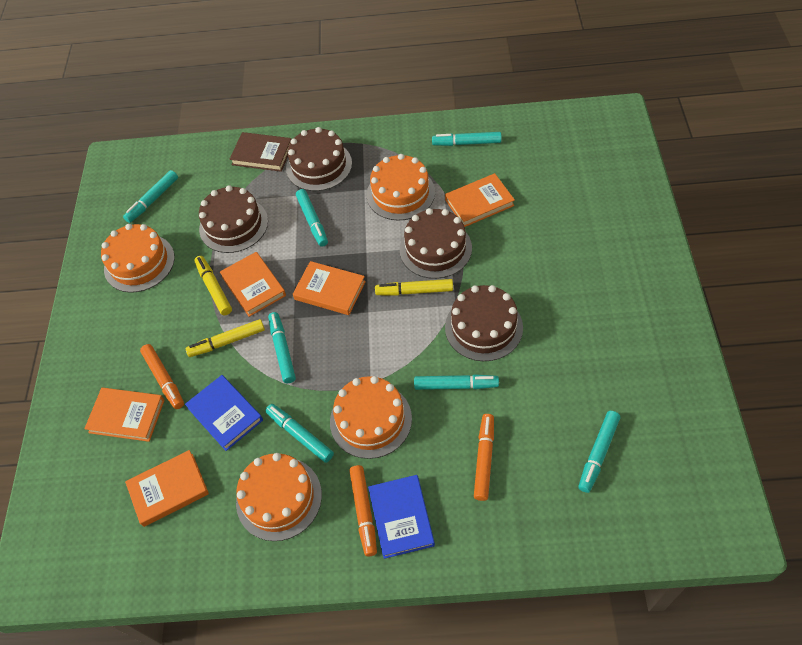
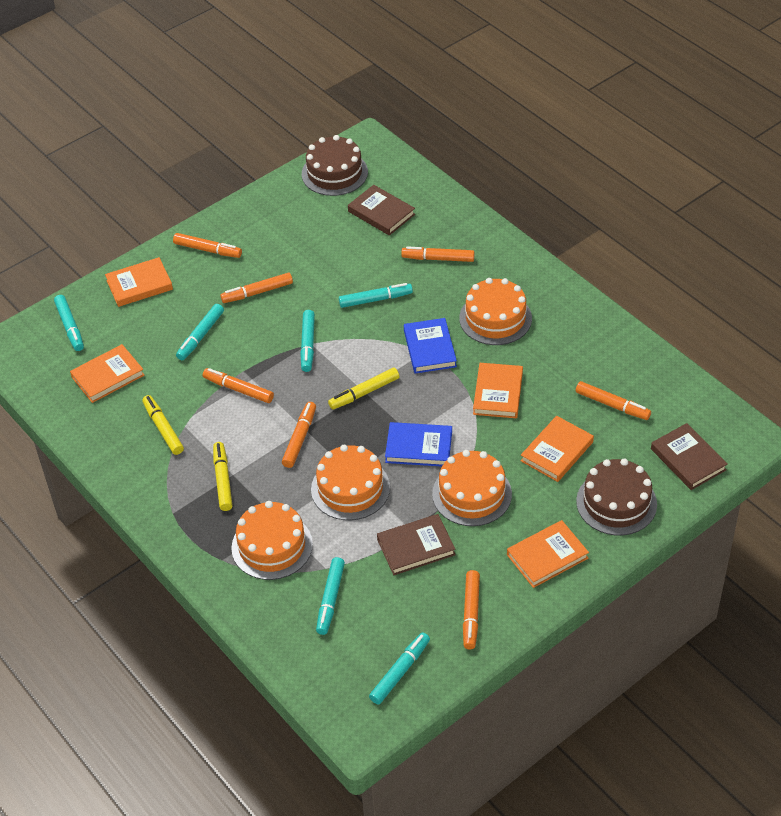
brown book: 1 -> 3
brown cake: 4 -> 2
orange marker: 3 -> 7
turquoise marker: 7 -> 6

